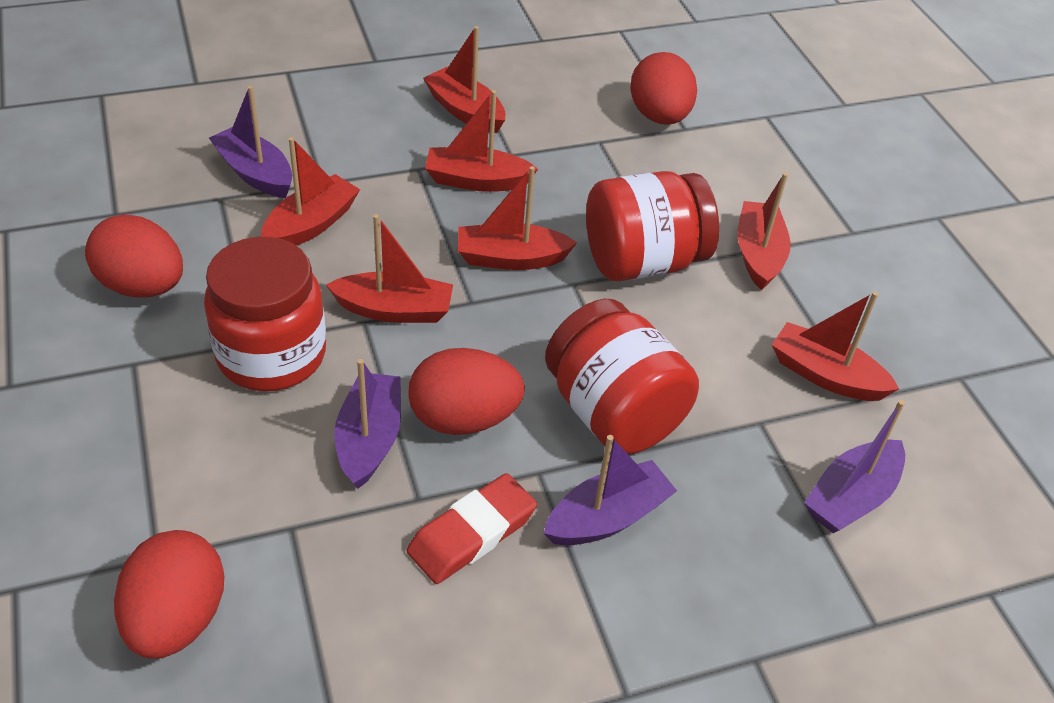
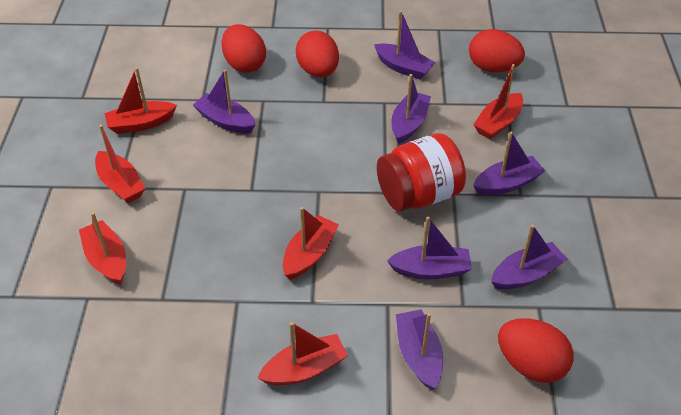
purple boat: 4 -> 7
red boat: 7 -> 6
red eraser: 1 -> 0
red jar: 3 -> 1

